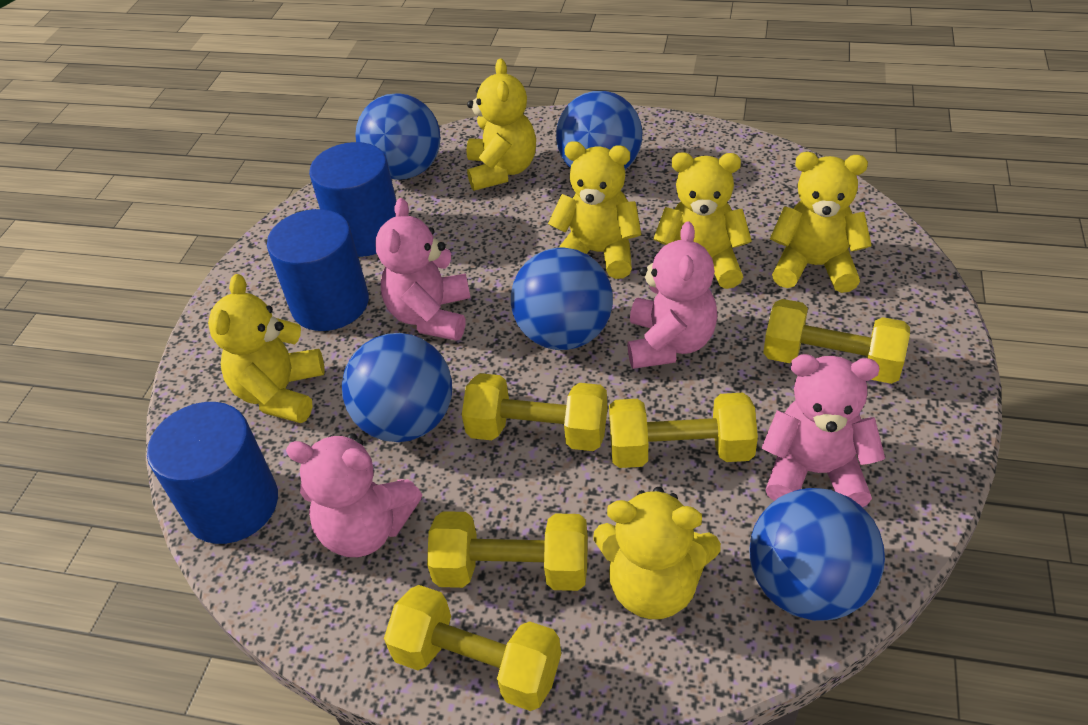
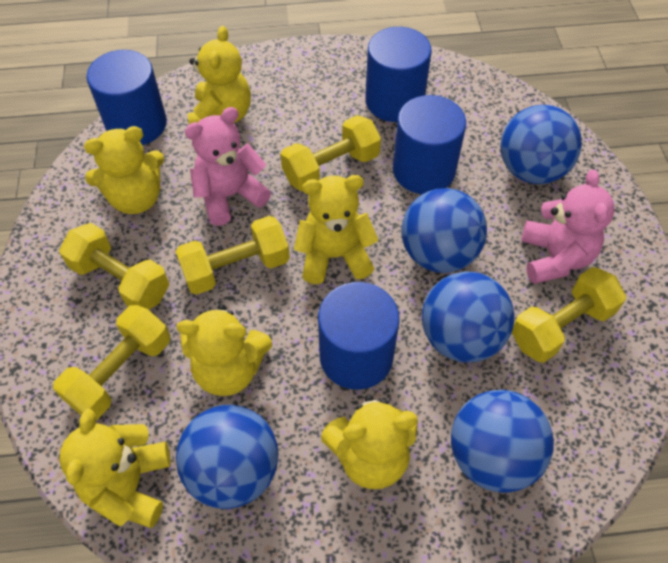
blue cylinder: 3 -> 4
pink teddy bear: 4 -> 2

